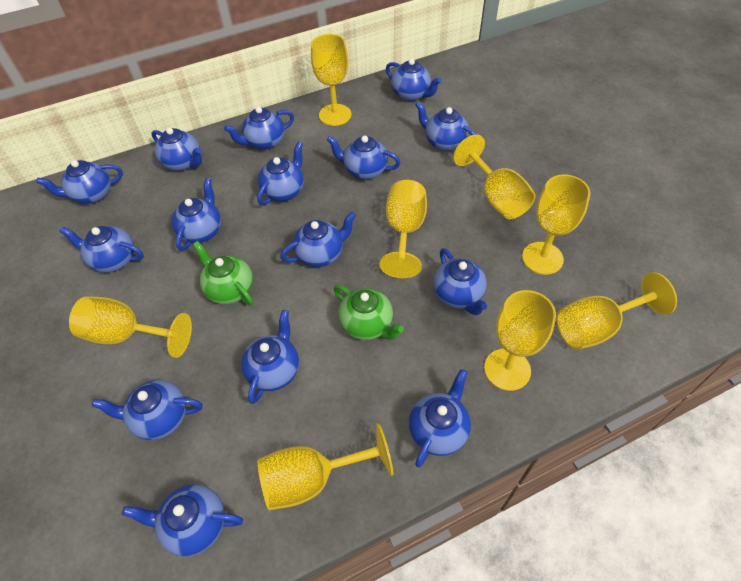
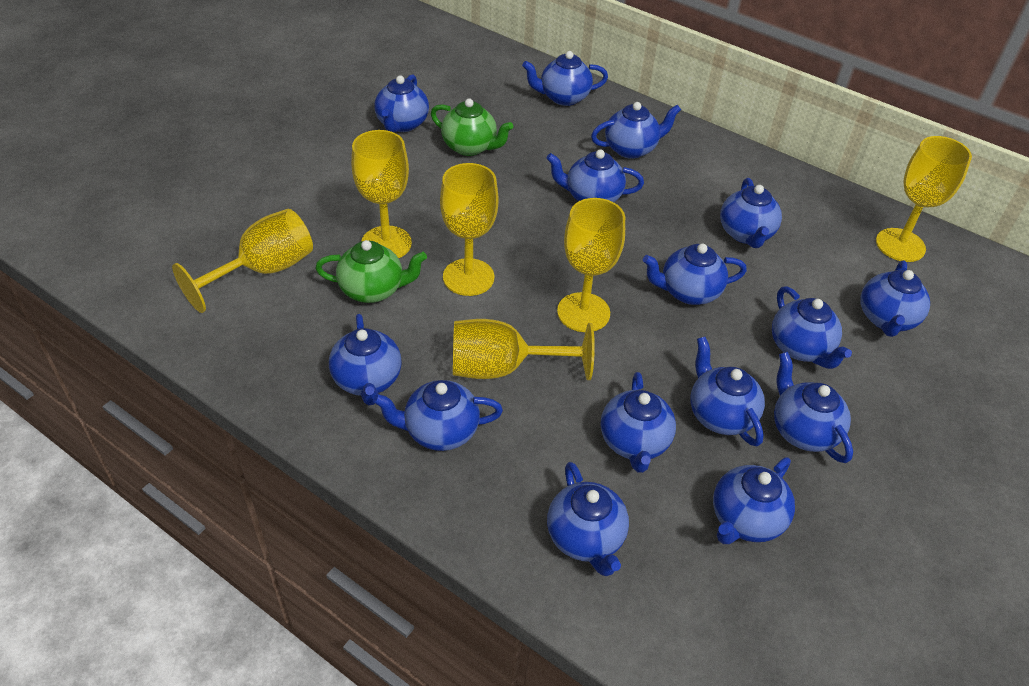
yellow goblet: 8 -> 6

